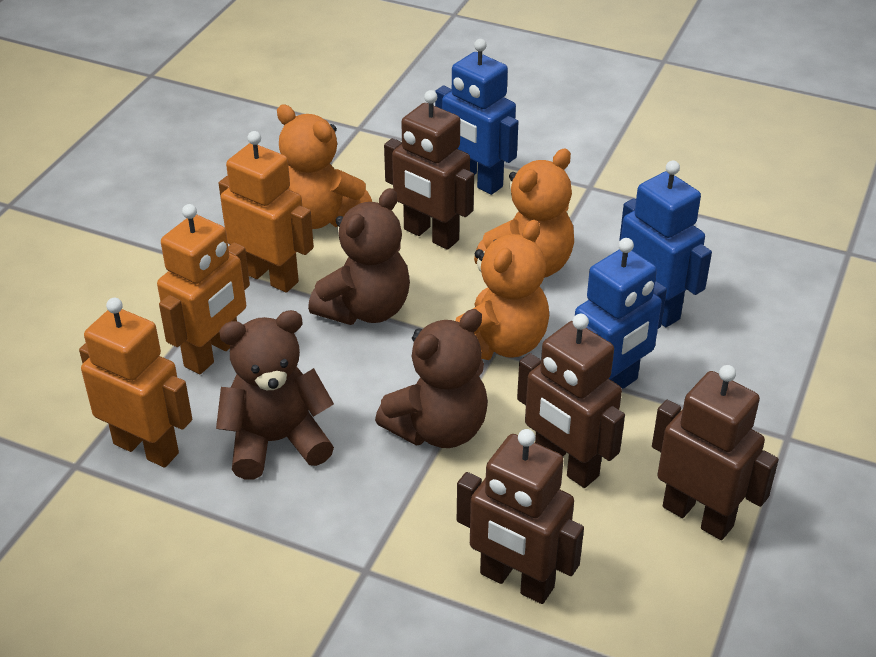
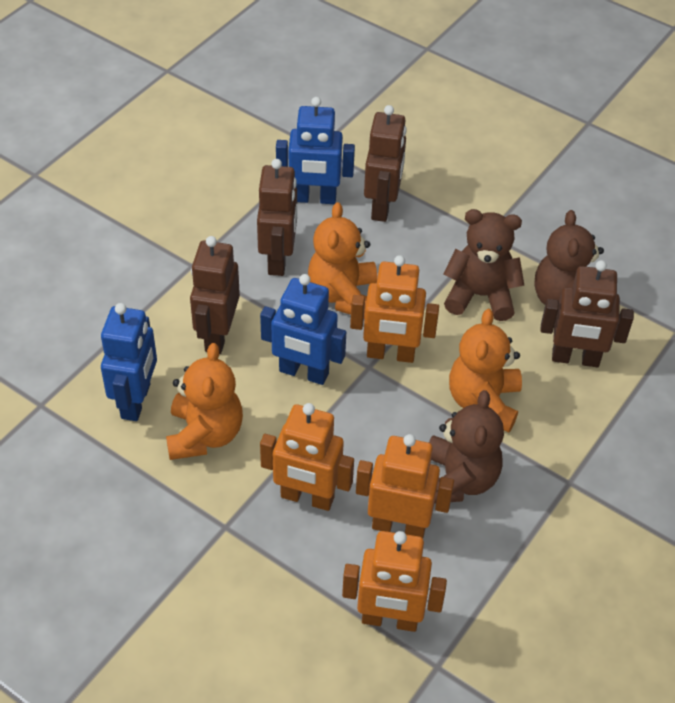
orange robot: 3 -> 4

